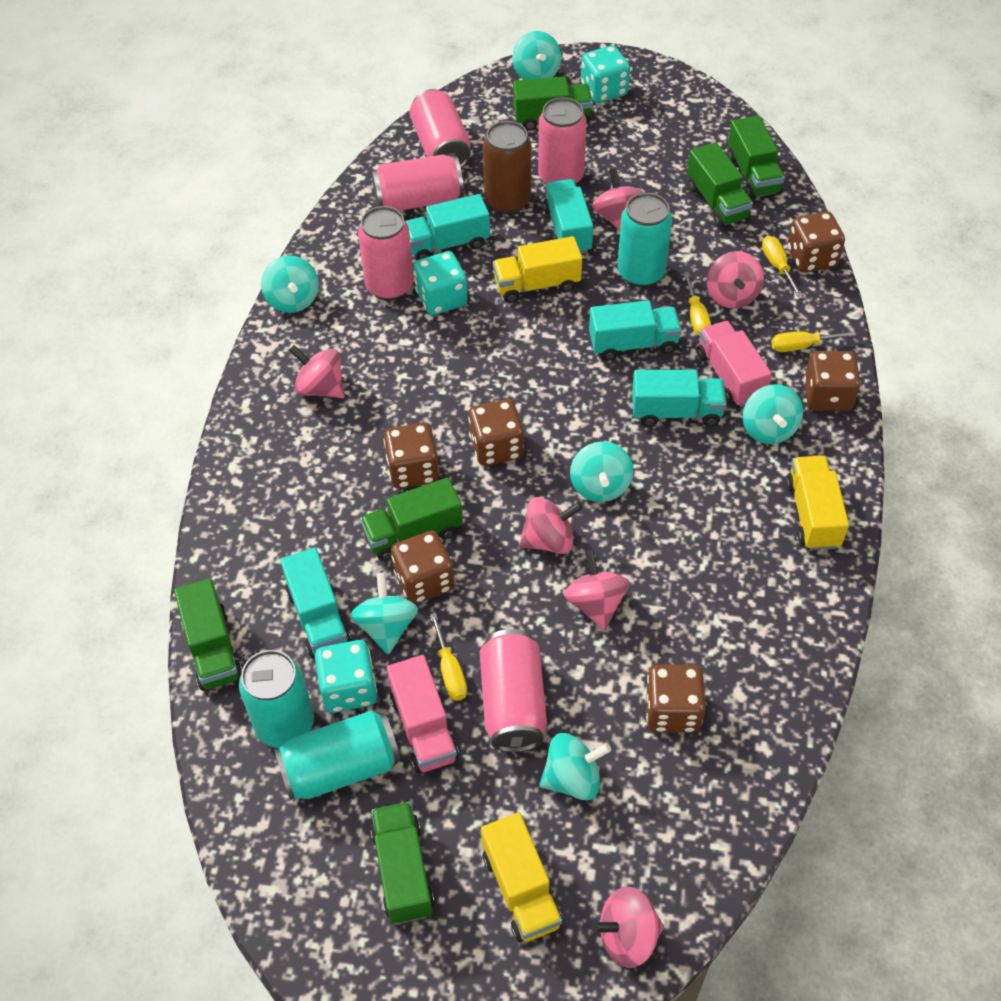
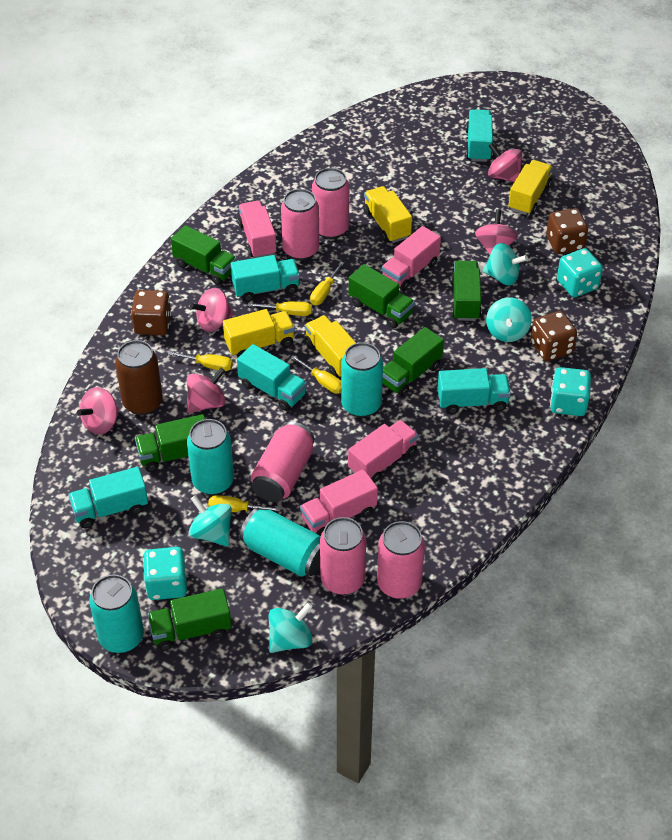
brown dice: 6 -> 3
pink spinning top: 6 -> 5
pink truck: 2 -> 4
turquoise can: 3 -> 4
turquoise spinning top: 6 -> 4
yellow screwdriver: 4 -> 5
yellow truck: 3 -> 4

